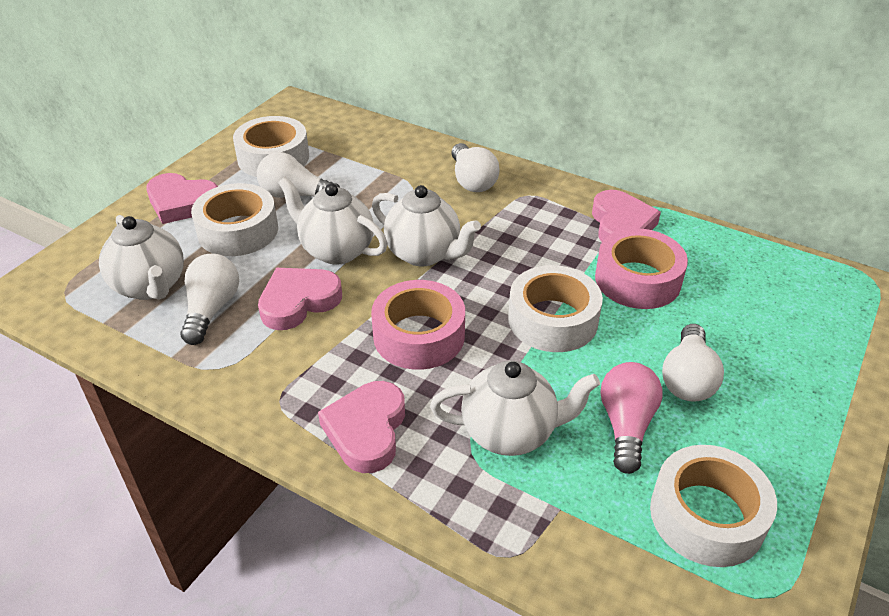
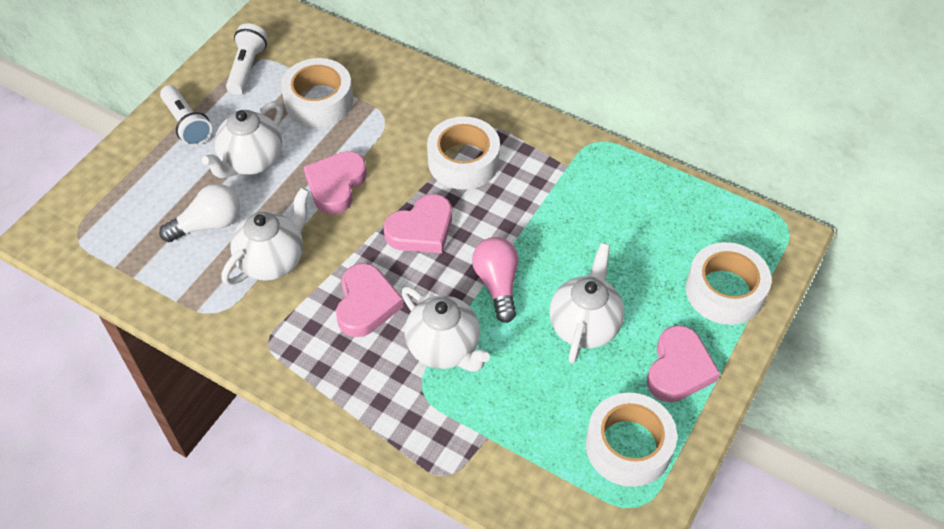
pink tape: 2 -> 0
white flashlight: 0 -> 2
white light bulb: 4 -> 1

